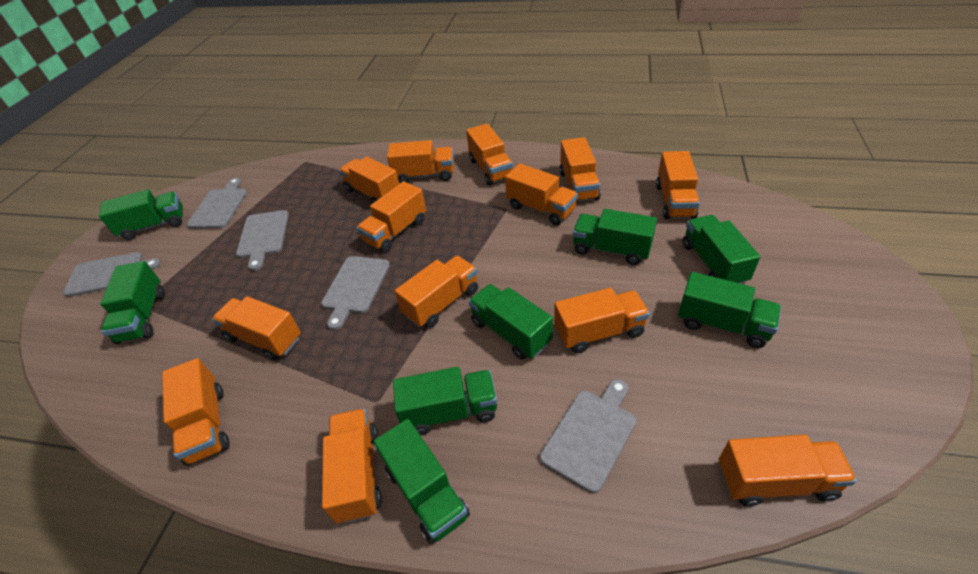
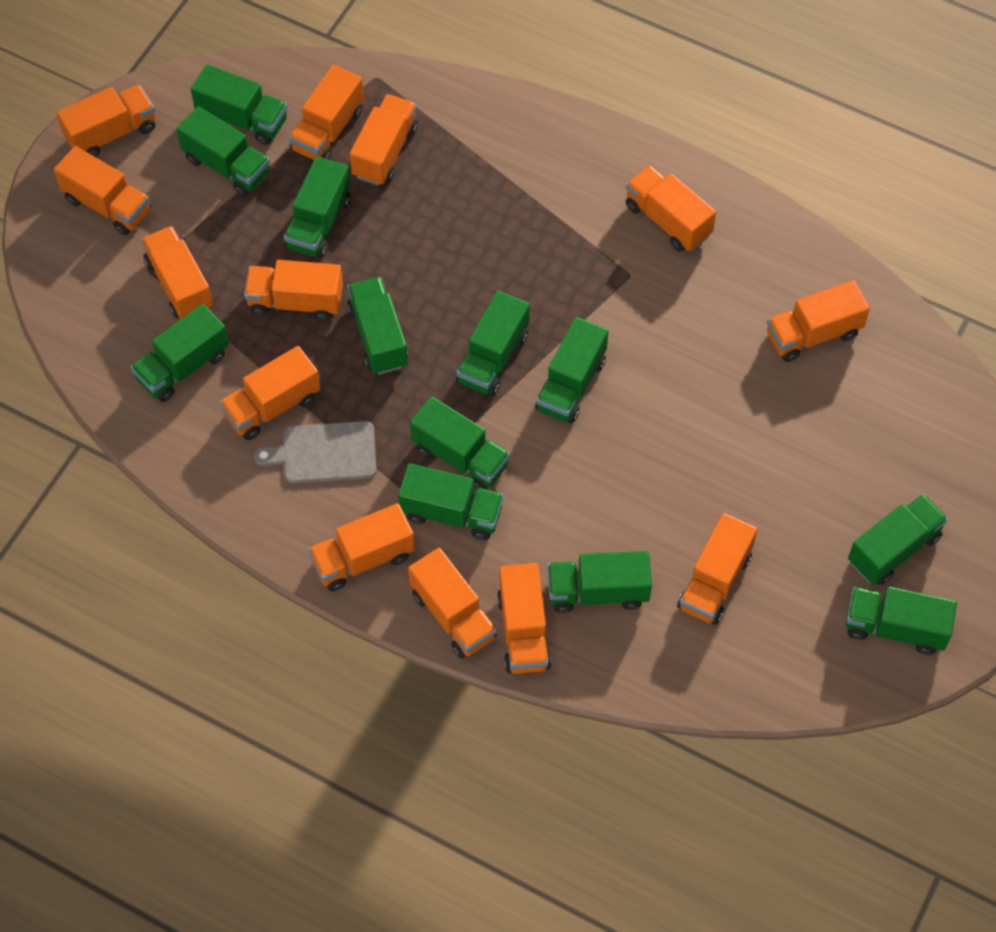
green truck: 8 -> 12
grey cutting board: 5 -> 1

